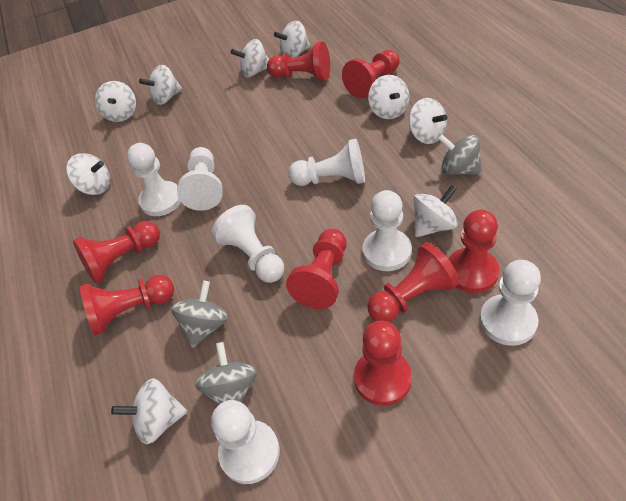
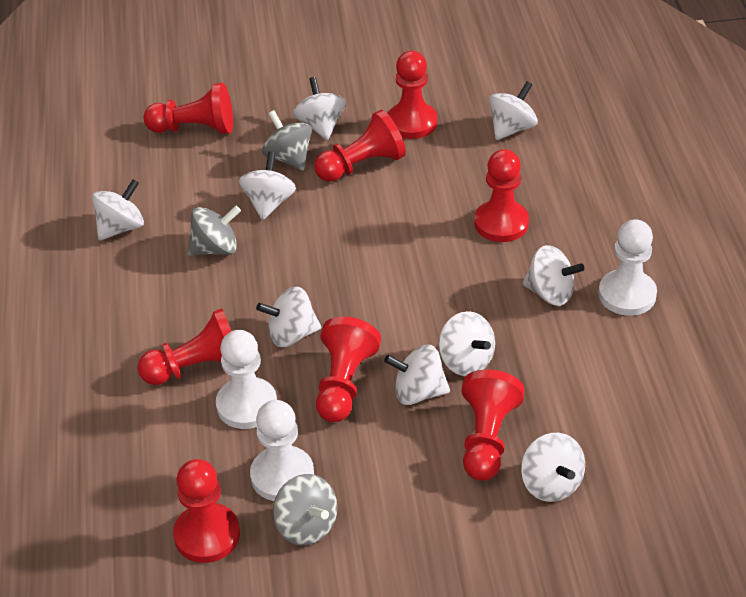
white pawn: 7 -> 3

